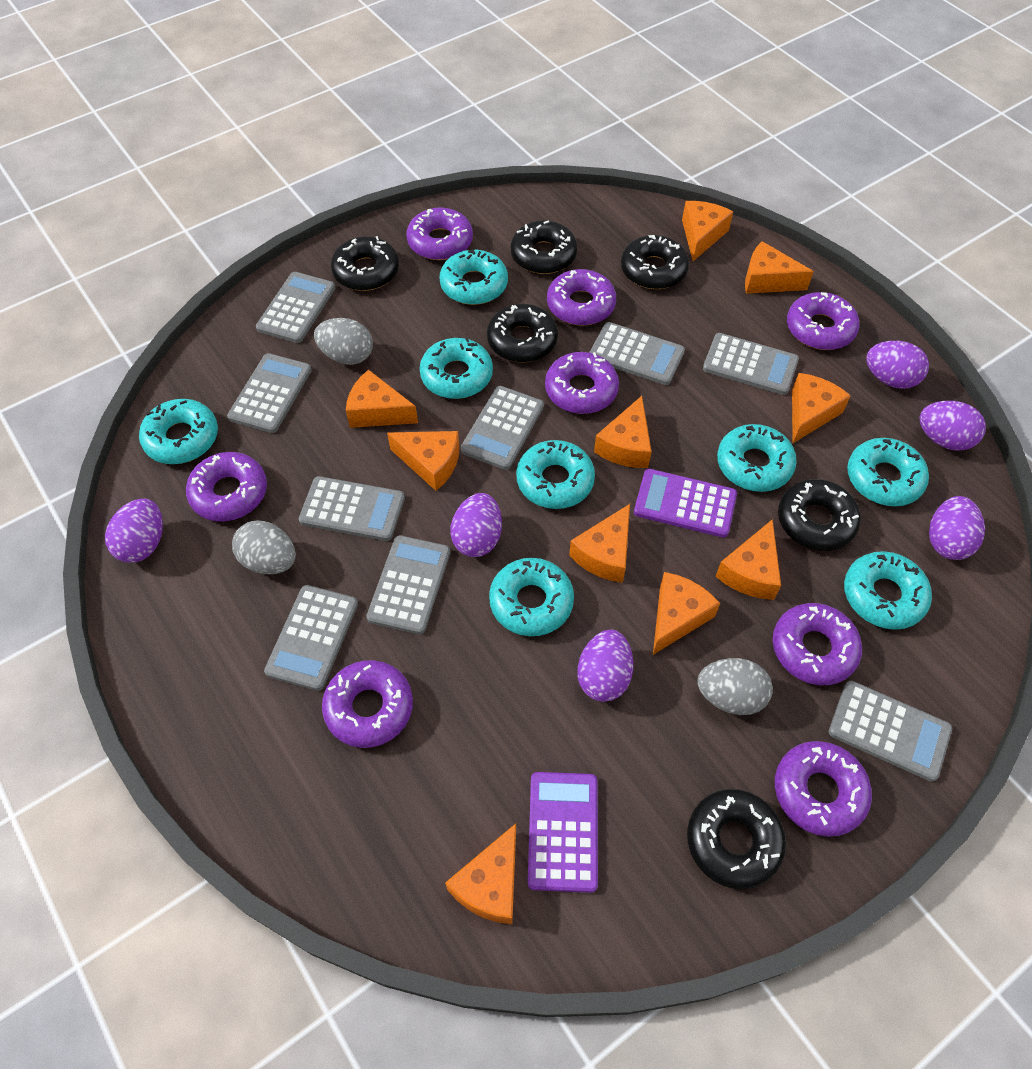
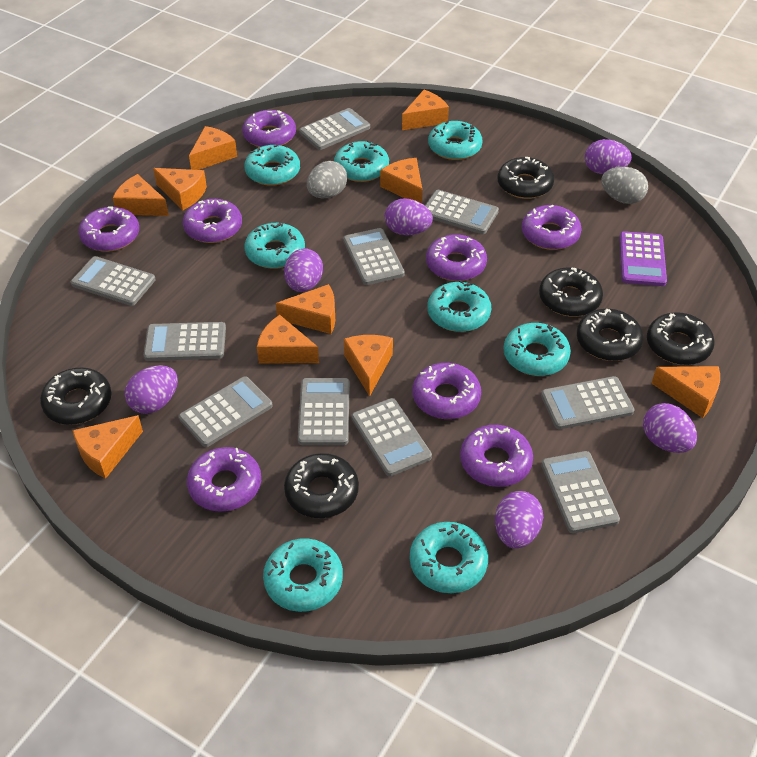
grey calculator: 9 -> 10
grey egg: 3 -> 2
purple calculator: 2 -> 1

